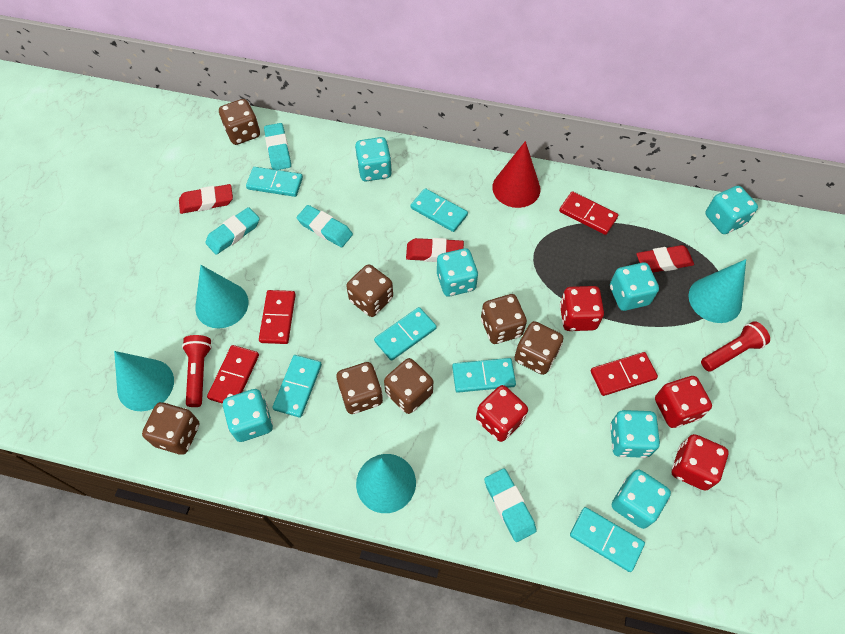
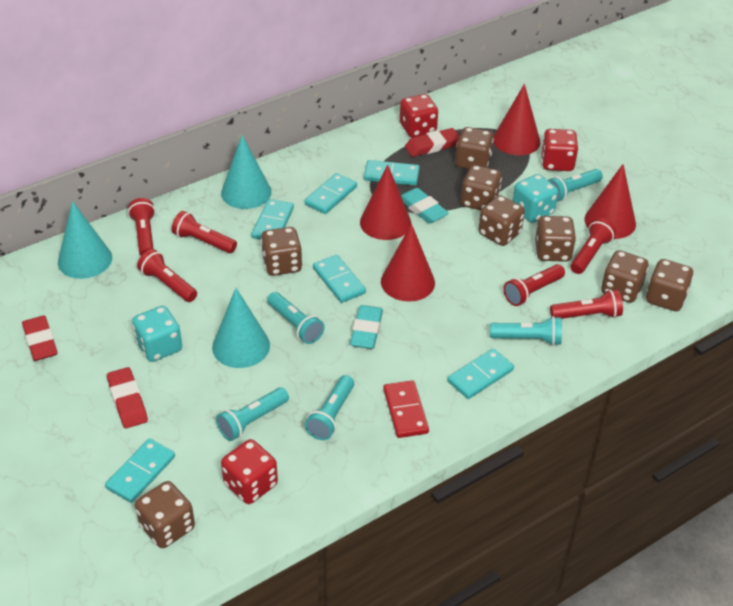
brown dice: 7 -> 8
red cone: 1 -> 4
red dice: 4 -> 3
red domino: 4 -> 1
red flashlight: 2 -> 6
turquoise cone: 4 -> 3
turquoise dice: 7 -> 2
turquoise eraser: 4 -> 2
turquoise flashlight: 0 -> 5

